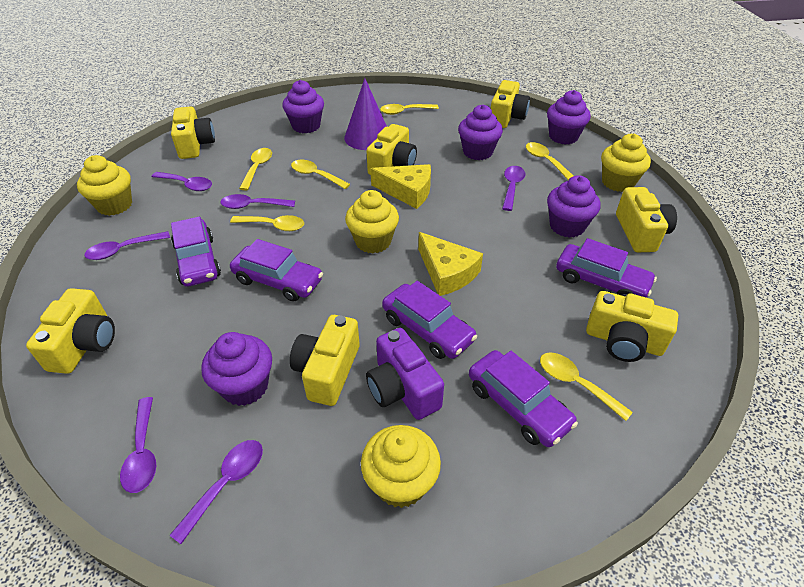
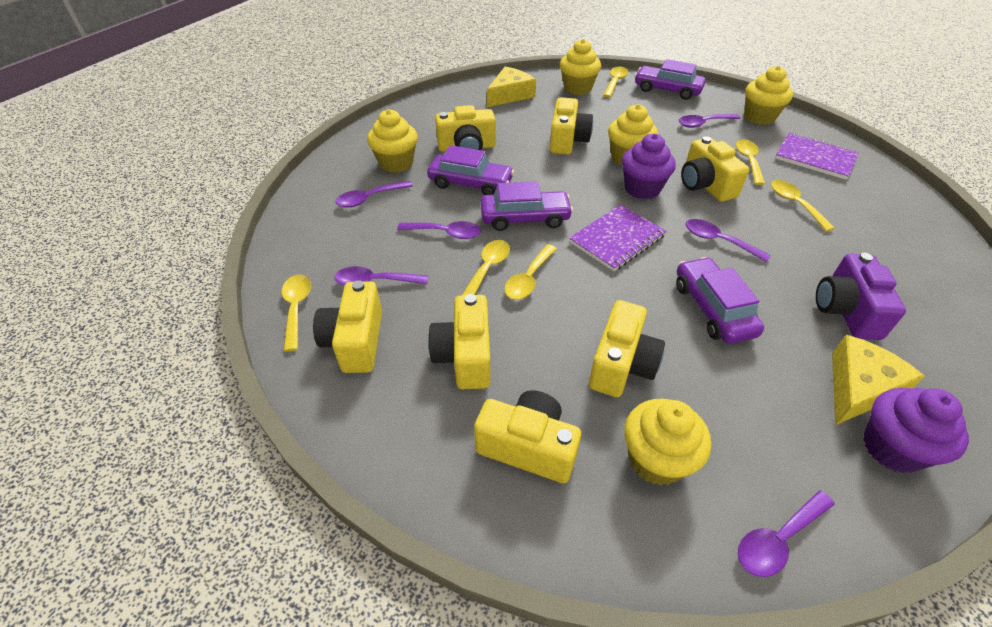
purple car: 5 -> 4
purple cone: 1 -> 0
purple cupcake: 5 -> 2
purple notebook: 0 -> 2
yellow cupcake: 4 -> 5

